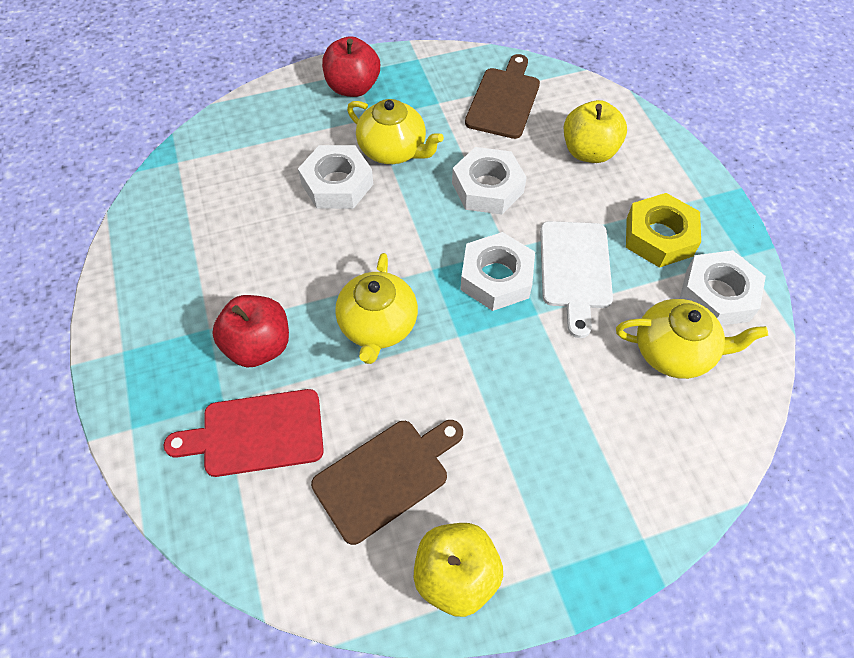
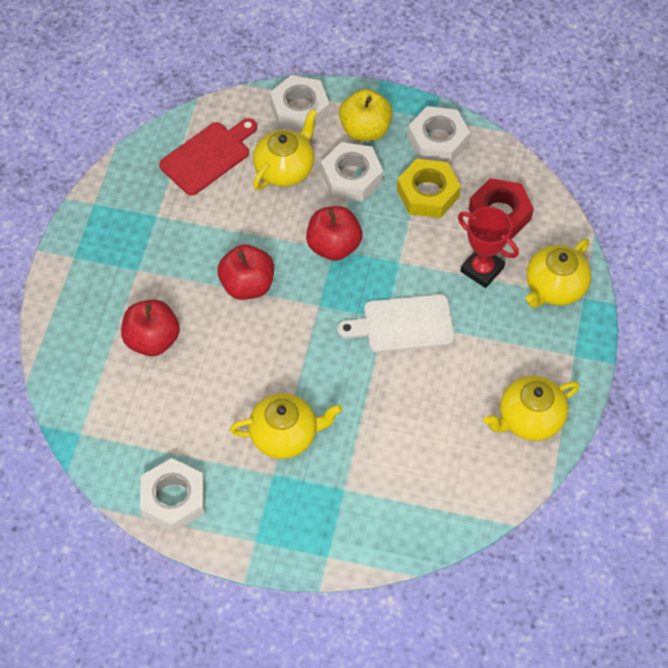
brown cutting board: 2 -> 0
red apple: 2 -> 3
red nut: 0 -> 1
red trophy: 0 -> 1
yellow apple: 2 -> 1
yellow teapot: 3 -> 4

